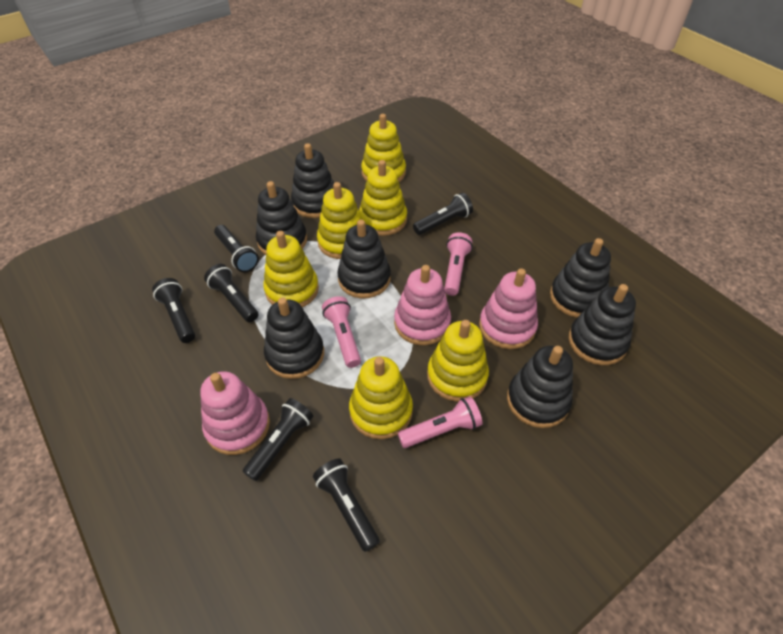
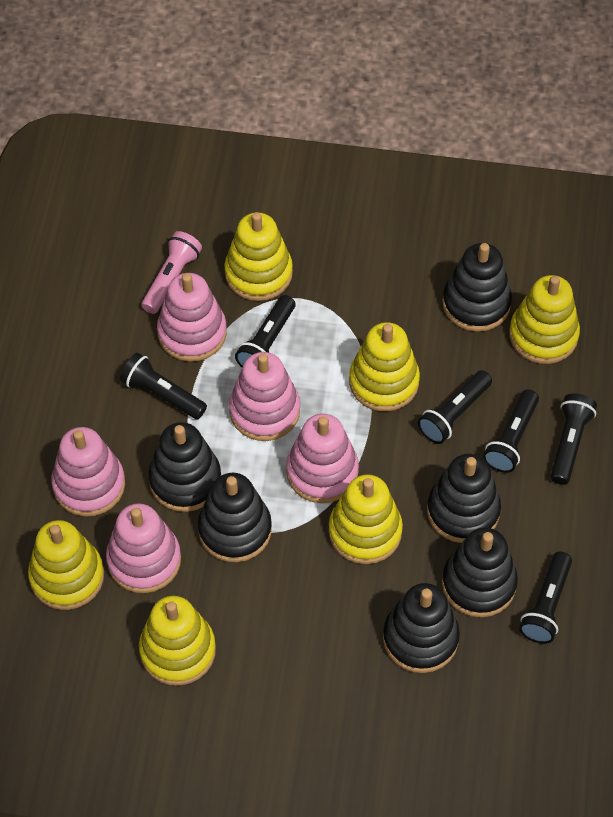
black stacking toy: 7 -> 6
pink flashlight: 3 -> 1
pink stacking toy: 3 -> 5

